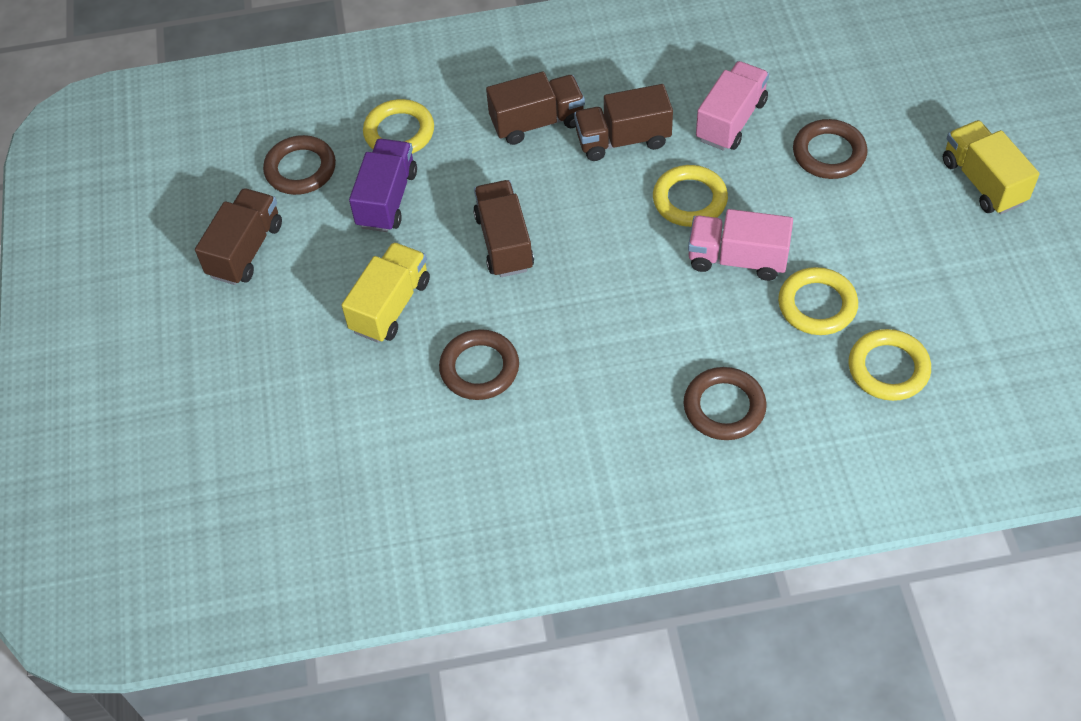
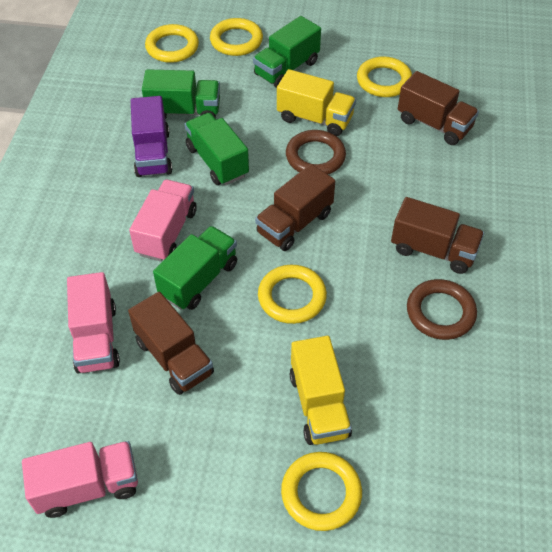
brown ring: 4 -> 2
green truck: 0 -> 4
pink truck: 2 -> 3
yellow ring: 4 -> 5

